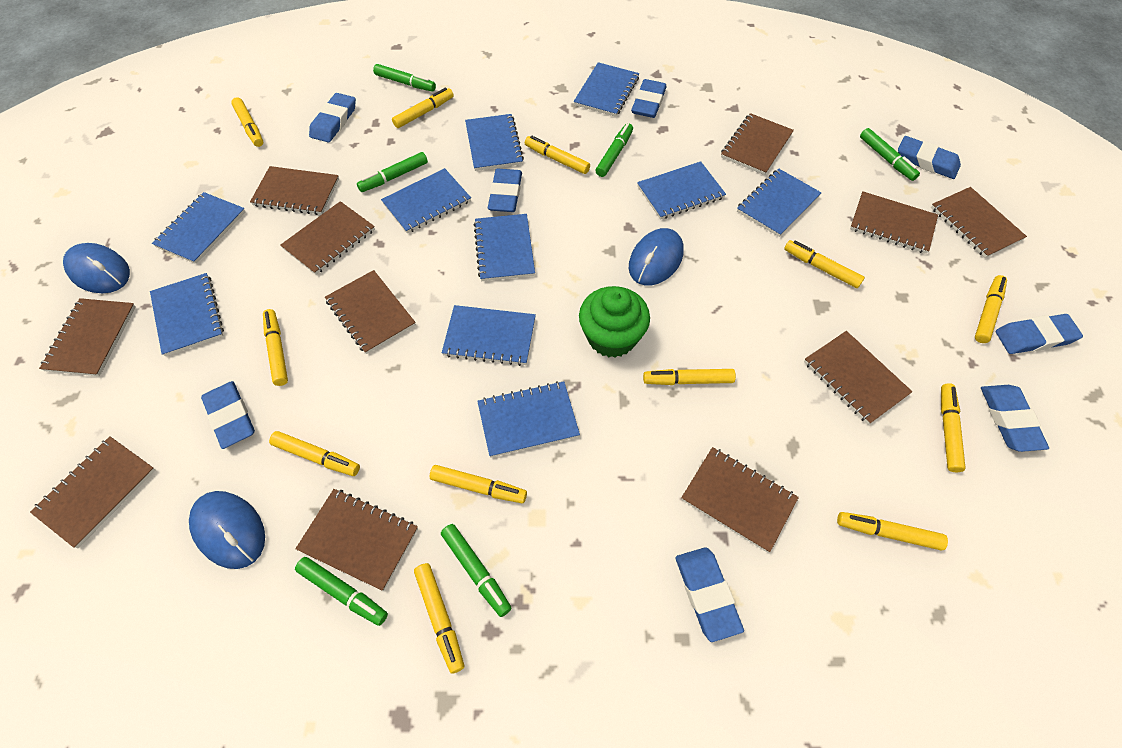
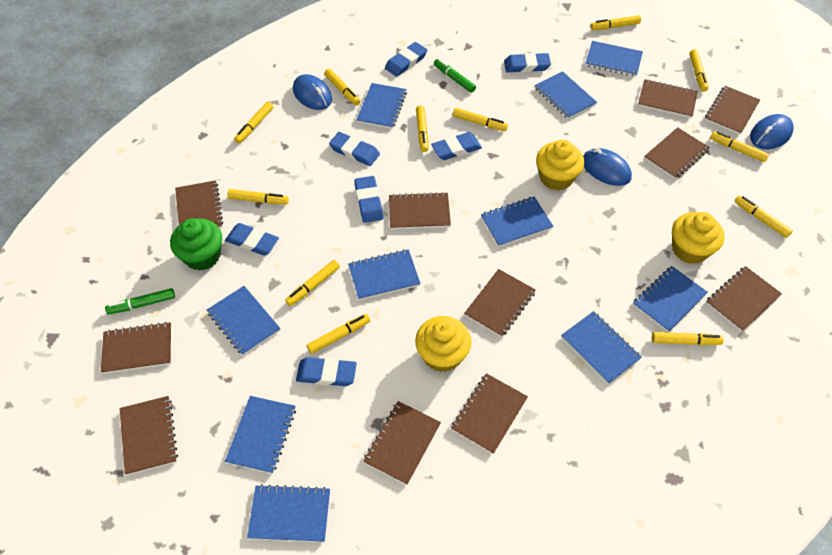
blue eraser: 8 -> 7
green marker: 6 -> 2
yellow cupcake: 0 -> 3

